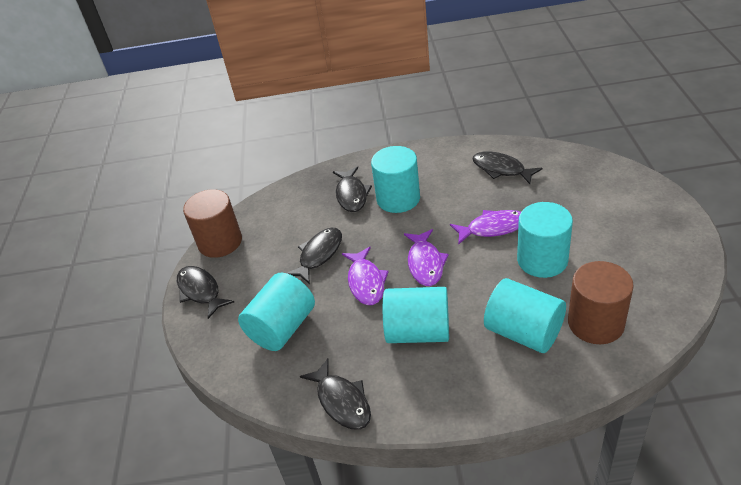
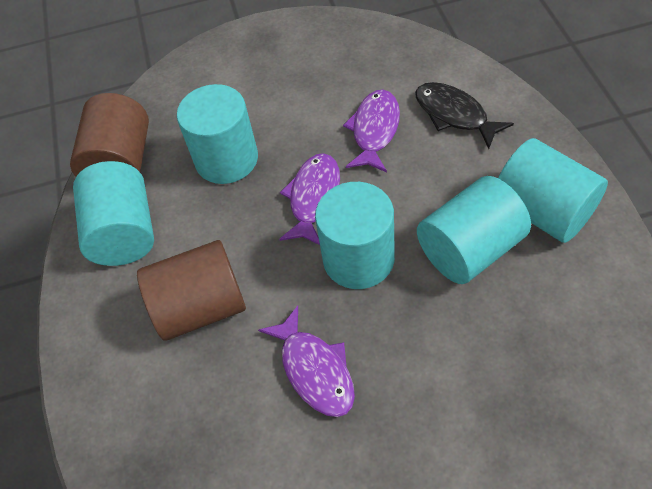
black fish: 5 -> 1

